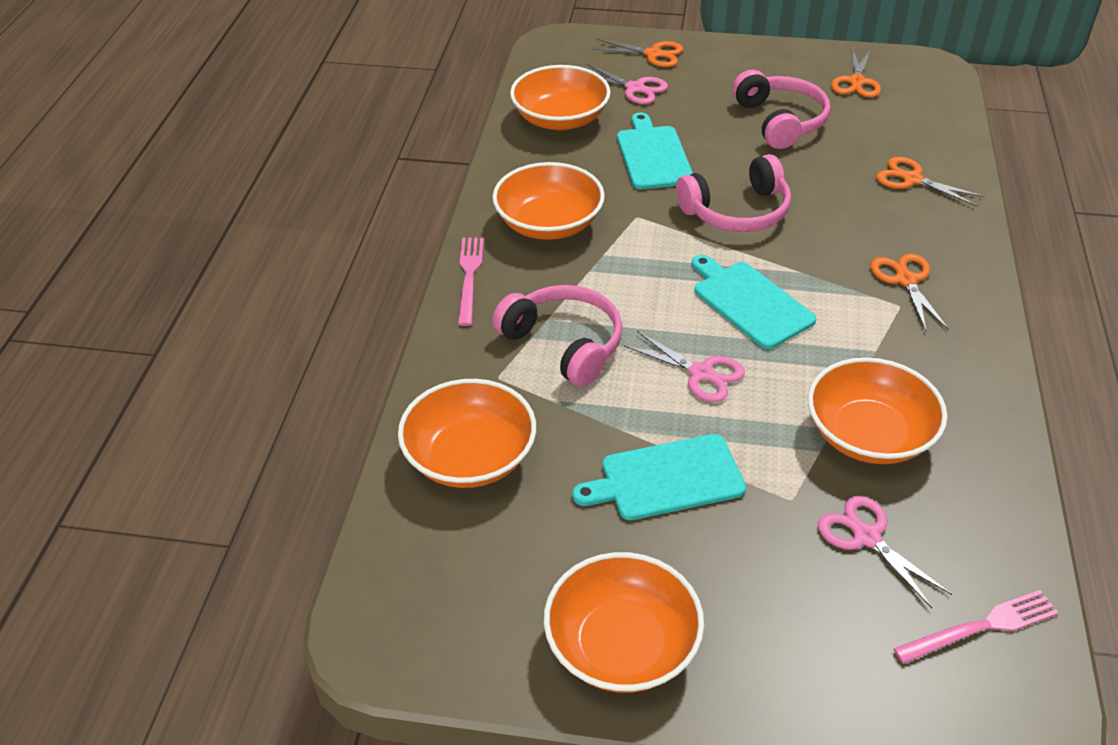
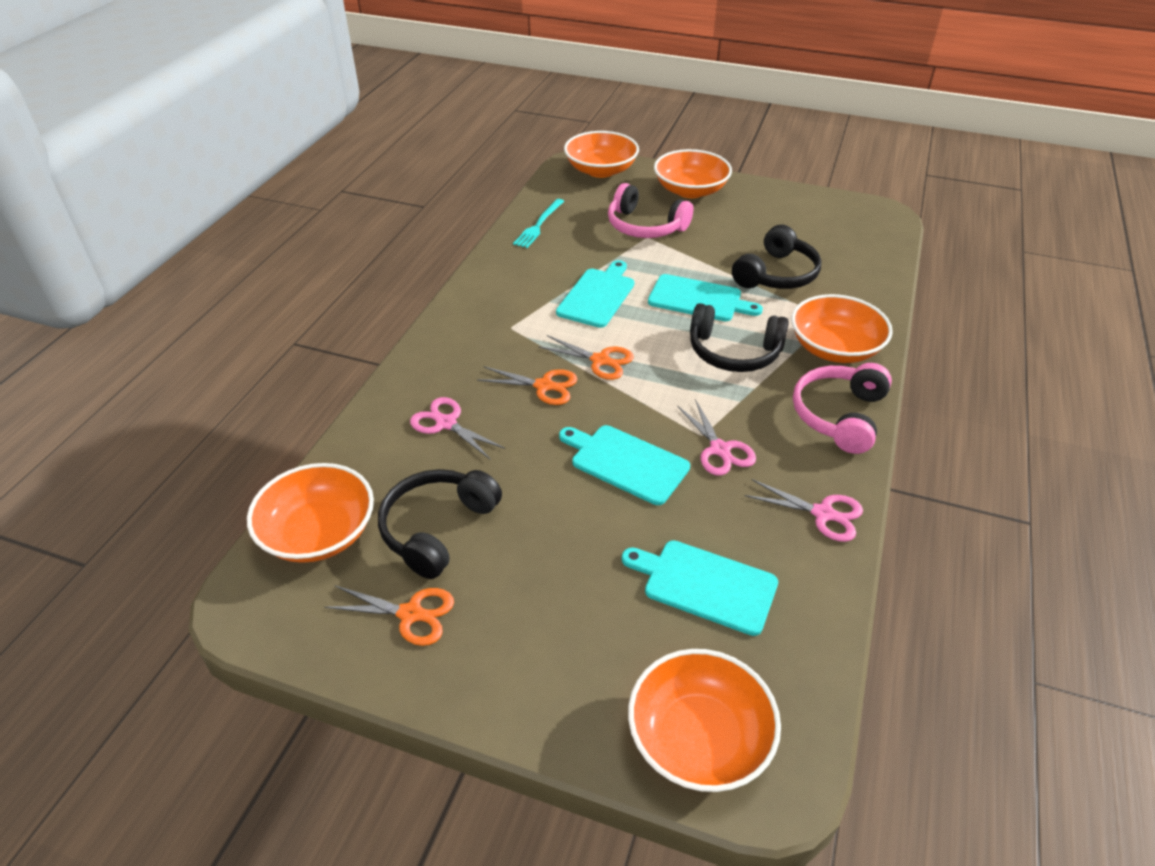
black headphones: 0 -> 3
orange scissors: 4 -> 3
pink fork: 2 -> 0
pink headphones: 3 -> 2
turquoise cutting board: 3 -> 4
turquoise fork: 0 -> 1

